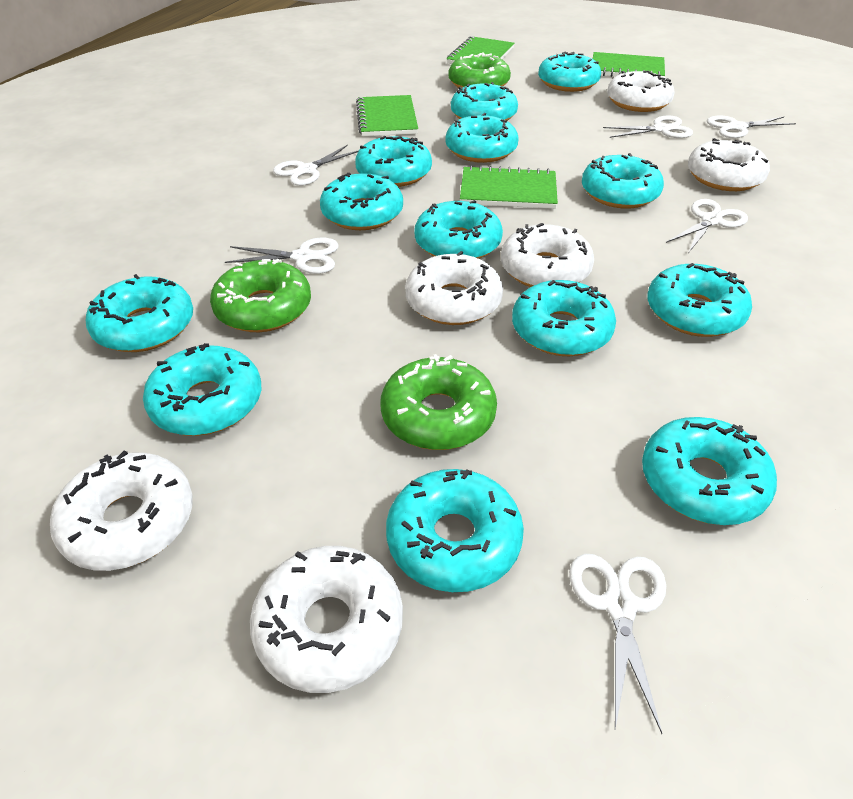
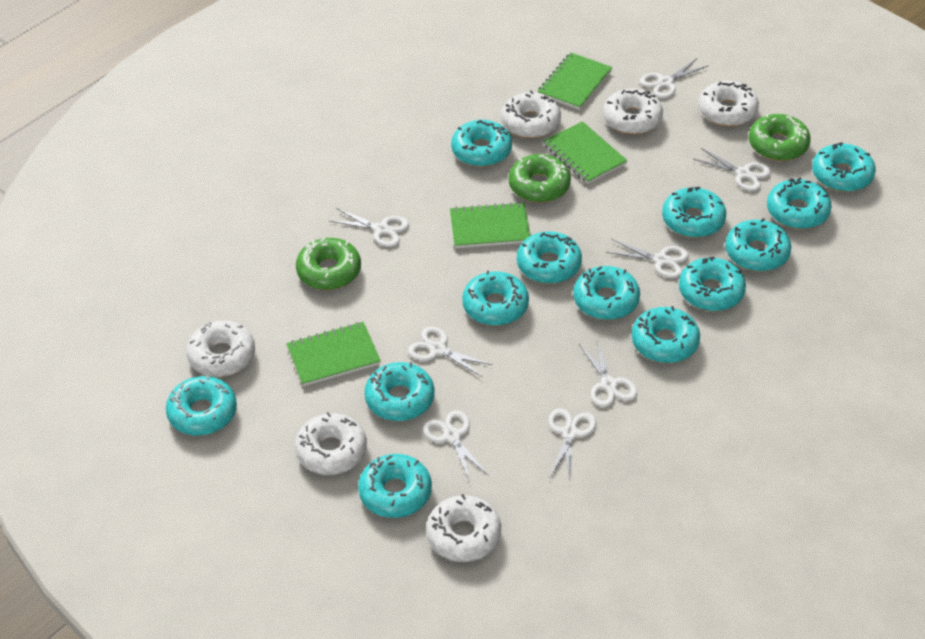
white scissors: 6 -> 8

